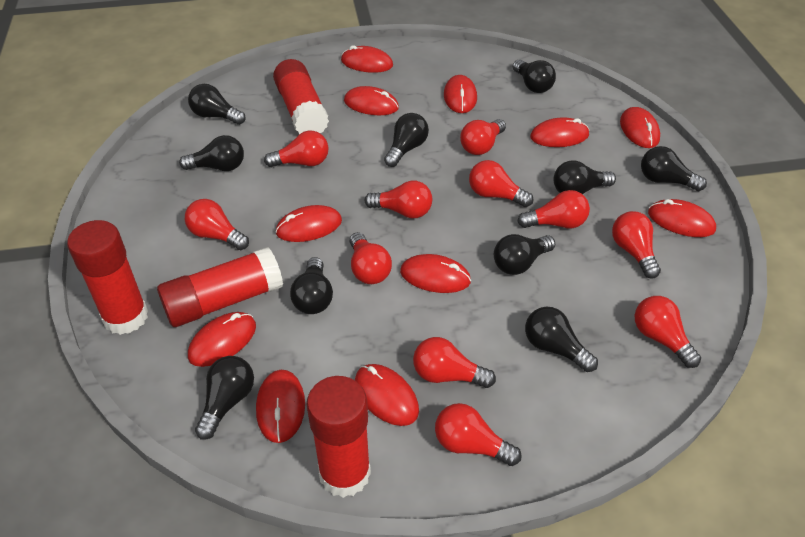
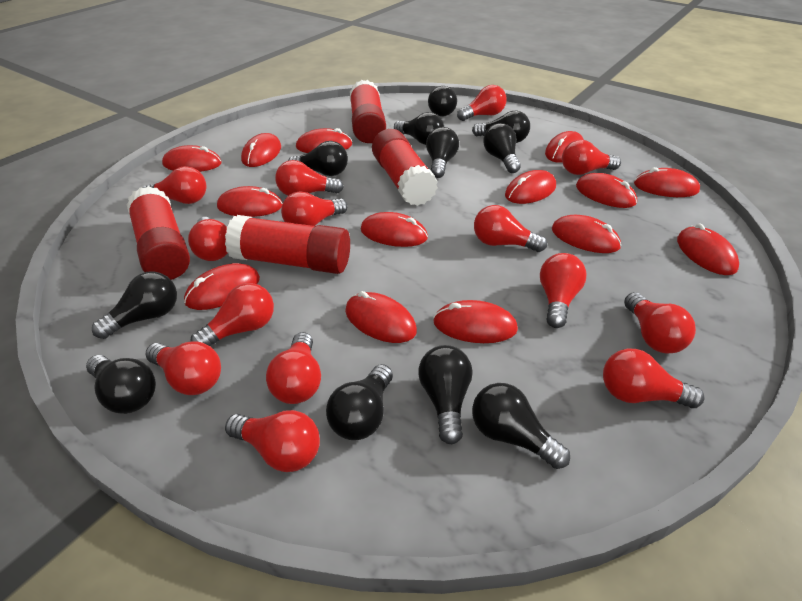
black light bulb: 10 -> 11
red light bulb: 11 -> 14
red mouse: 11 -> 14

